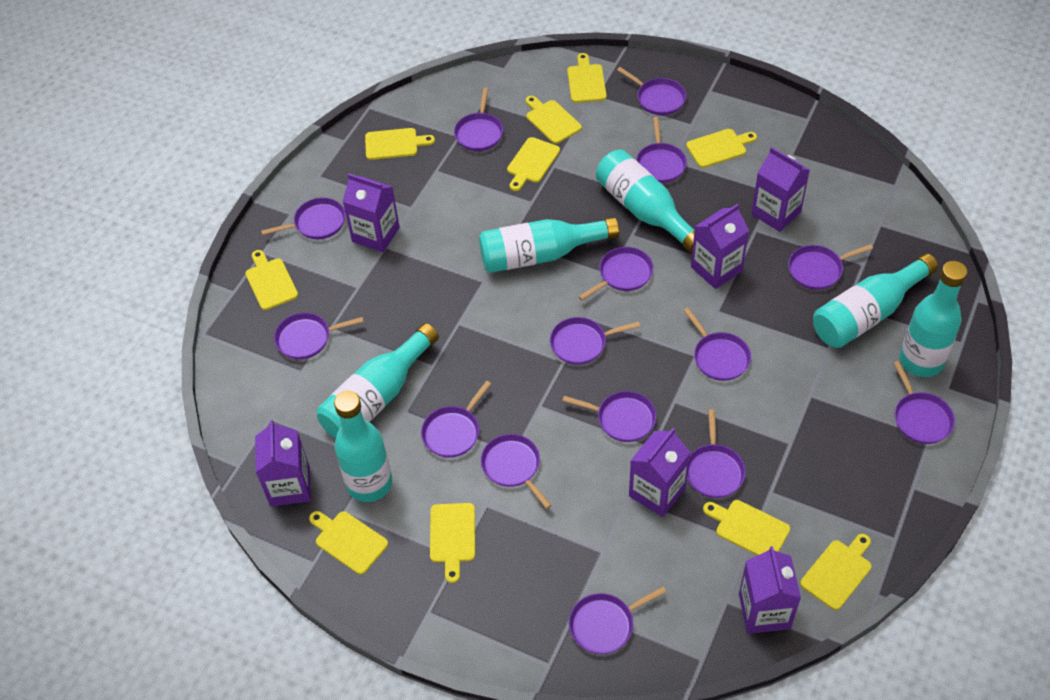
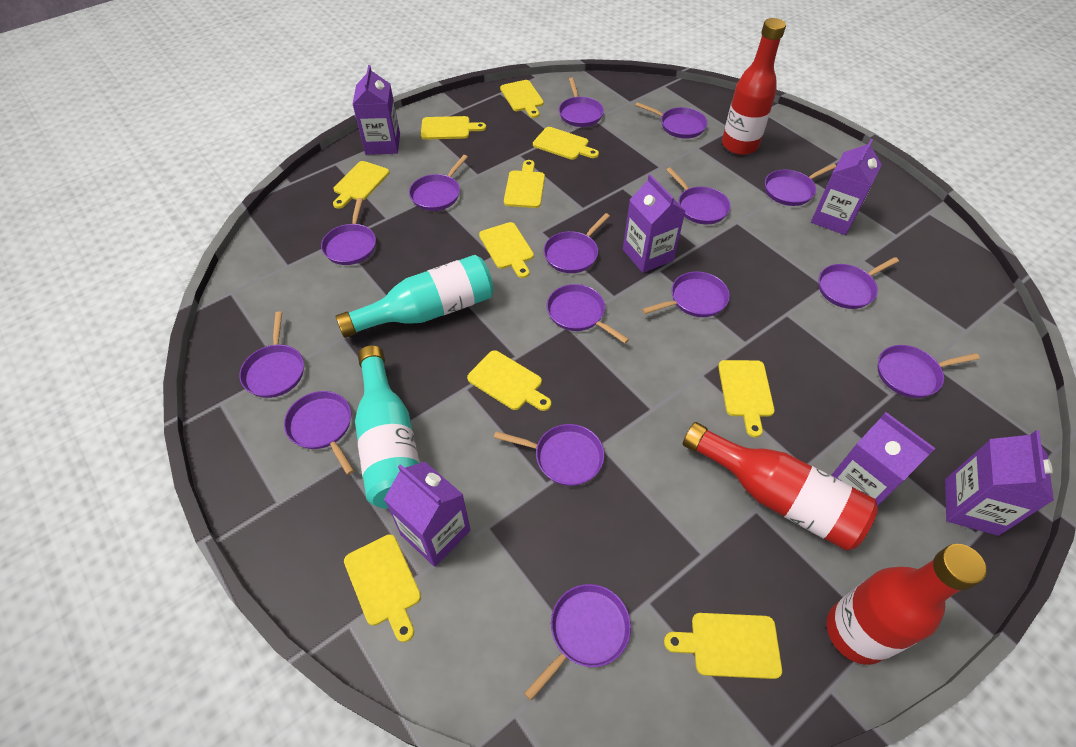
red bottle: 0 -> 3
turquoise bottle: 6 -> 2

